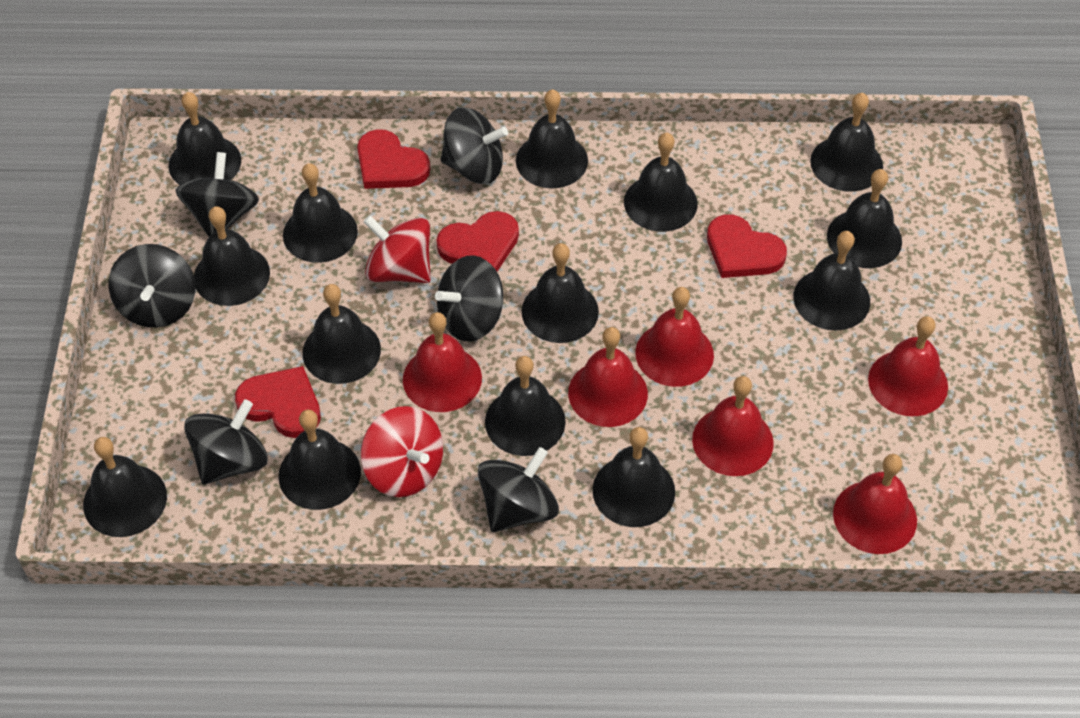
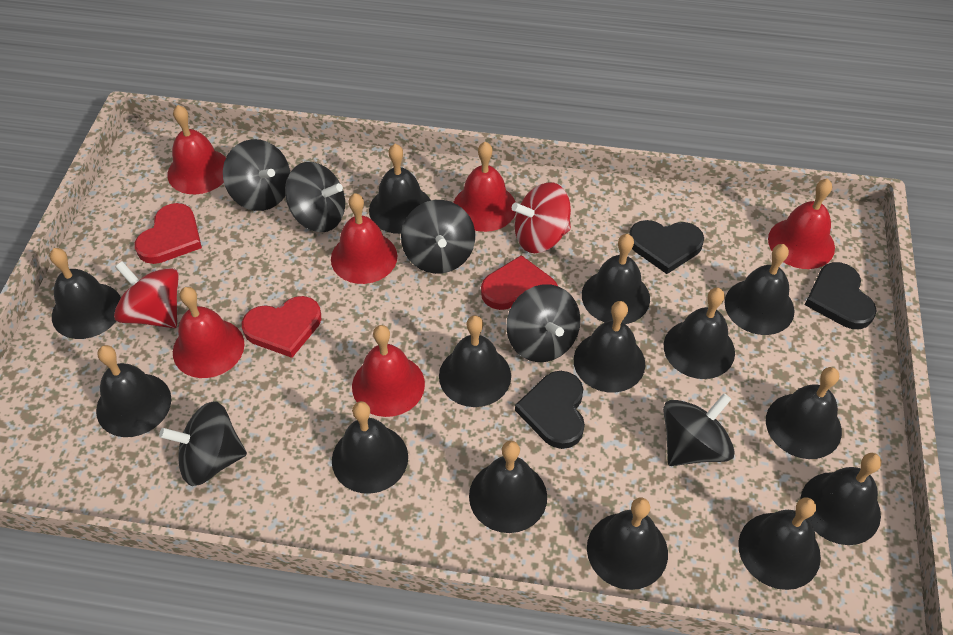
black heart: 0 -> 3
red heart: 4 -> 3

